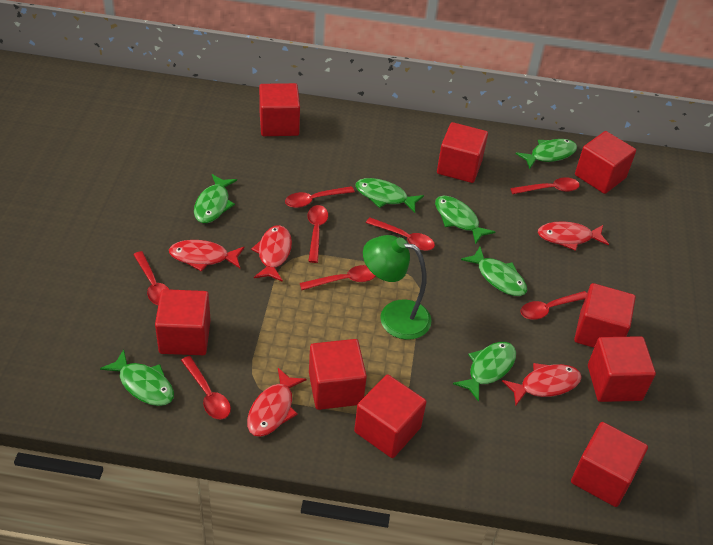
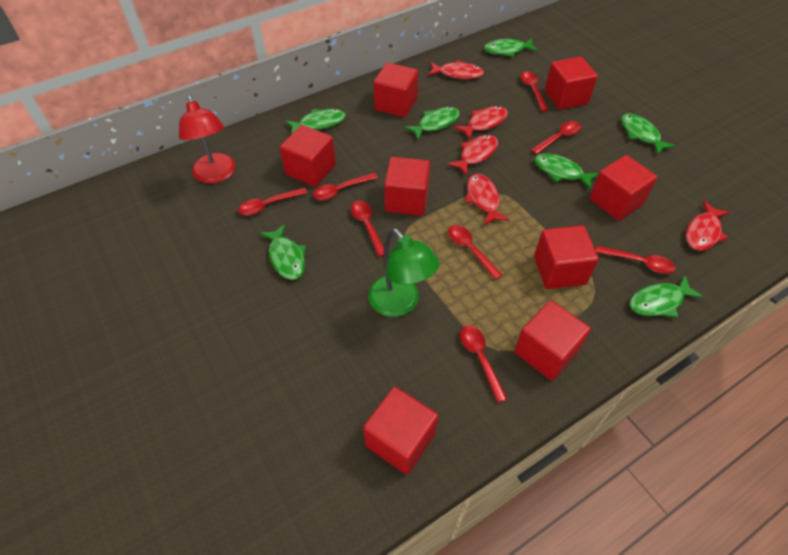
red cube: 9 -> 8
red lamp: 0 -> 1

